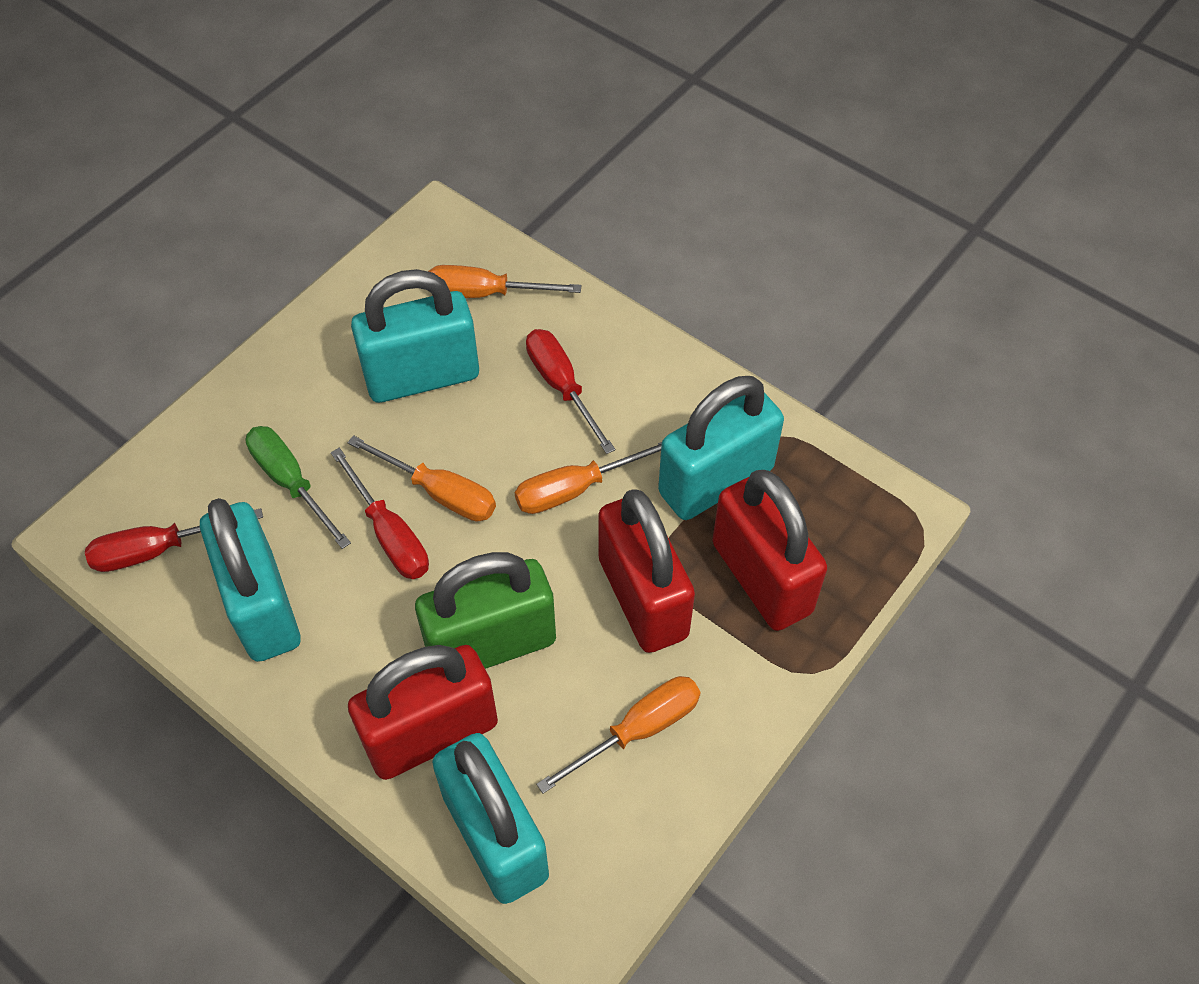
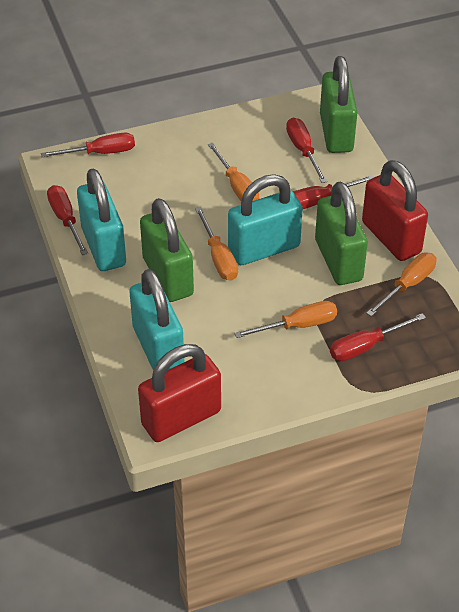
green padlock: 1 -> 3
green screwdriver: 1 -> 0
red padlock: 3 -> 2
red screwdriver: 3 -> 5
turquoise padlock: 4 -> 3

